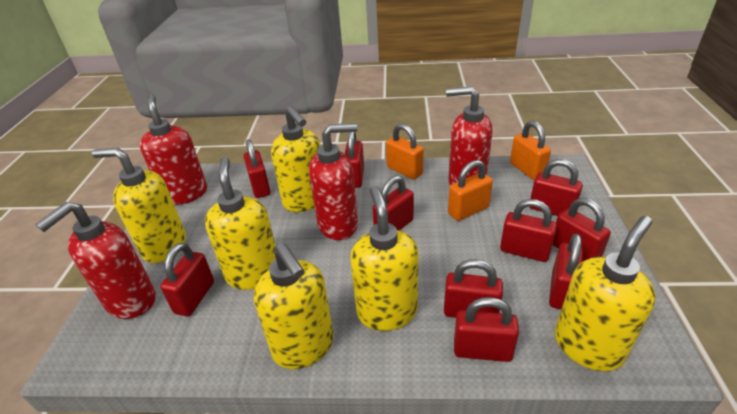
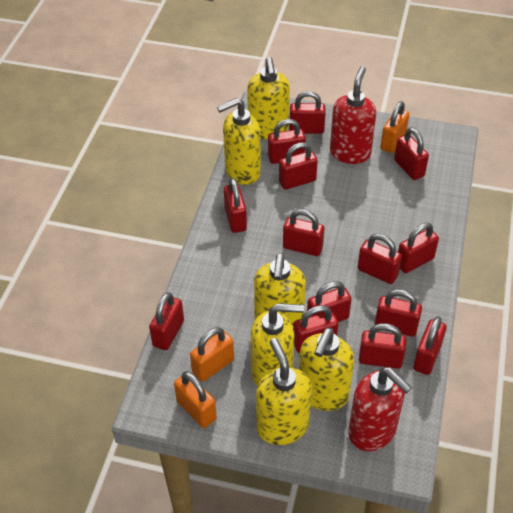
red padlock: 10 -> 14
red soap dispenser: 4 -> 2

